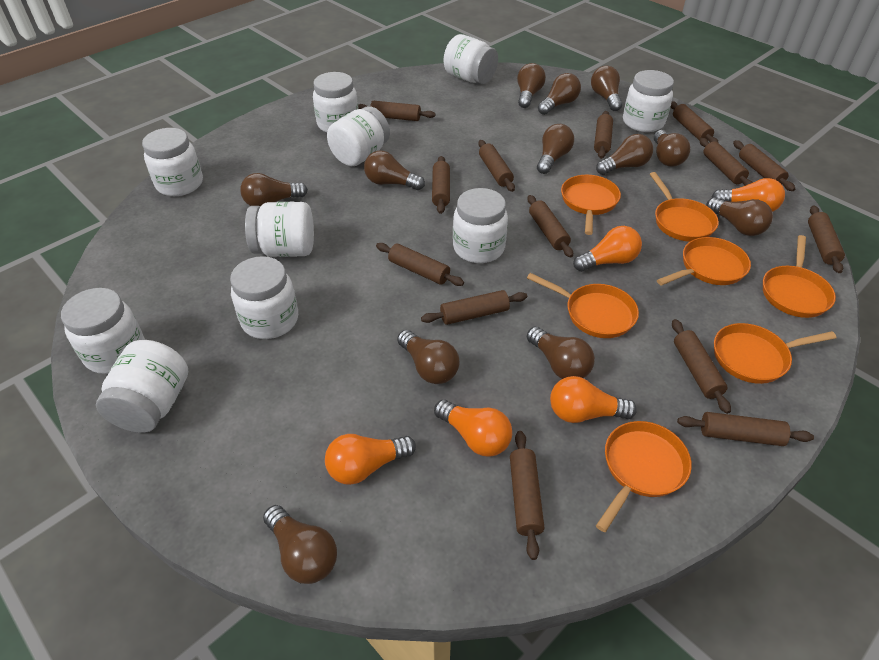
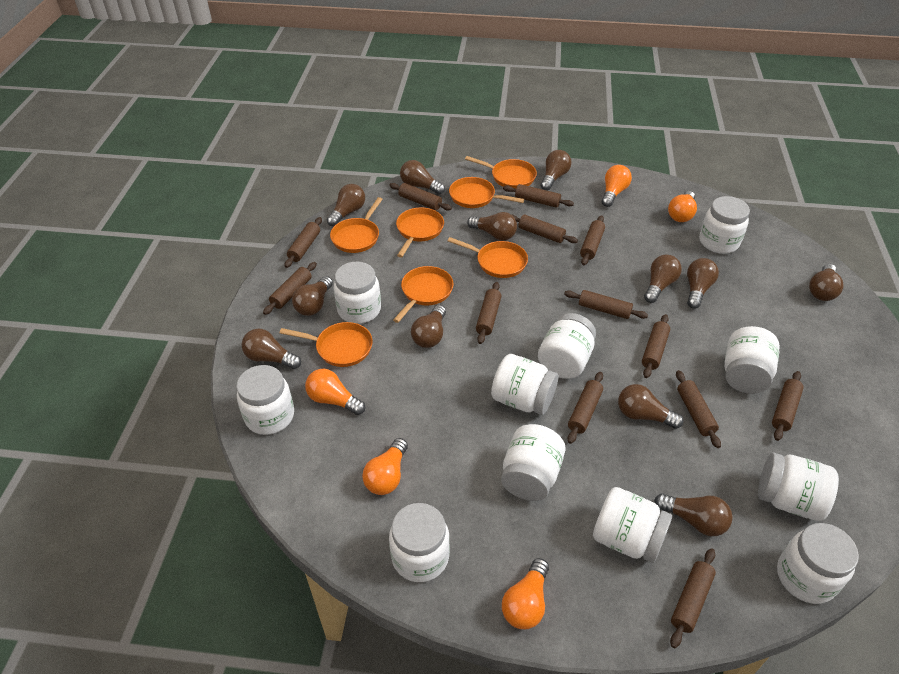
brown rolling pin: 14 -> 13
white jar: 10 -> 11

